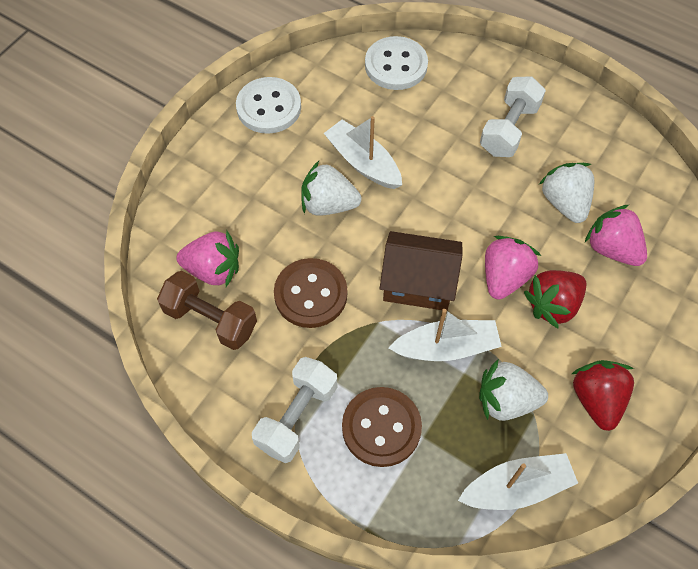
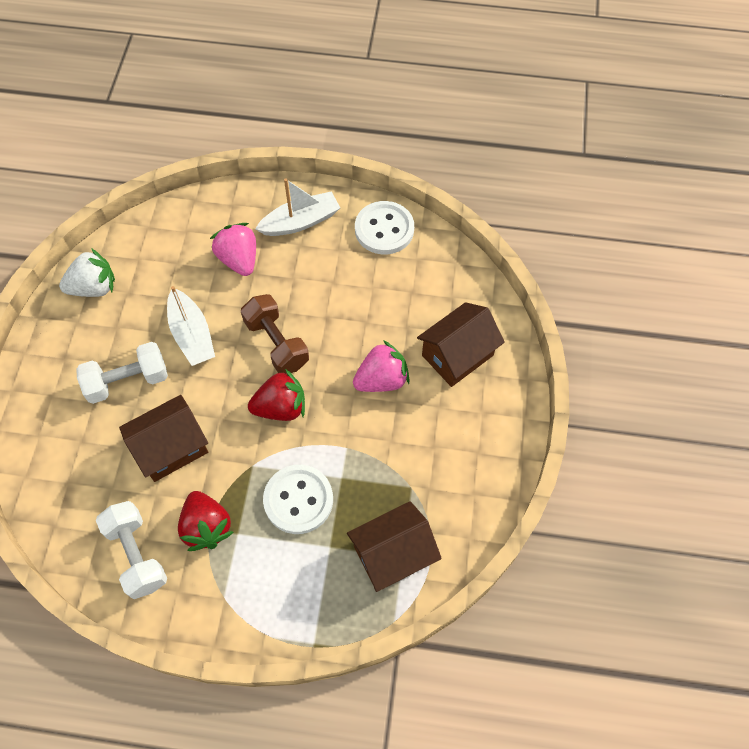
brown button: 2 -> 0
brown house: 1 -> 3
pink strawberry: 3 -> 2
white boat: 3 -> 2
white strawberry: 3 -> 1

